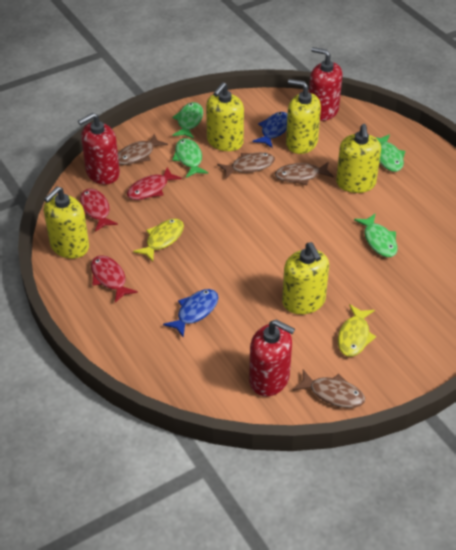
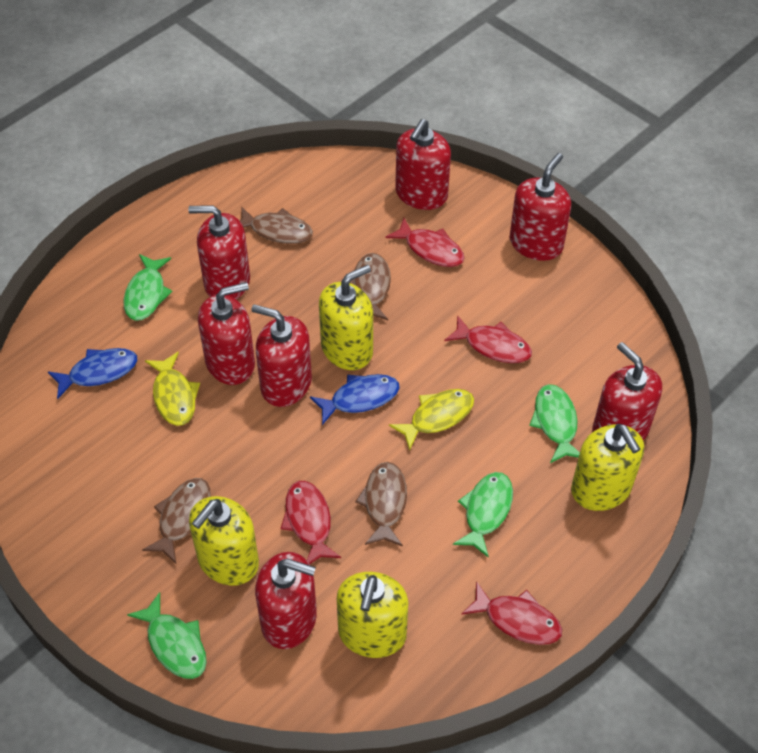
red fish: 3 -> 4
red soap dispenser: 3 -> 7
yellow soap dispenser: 5 -> 4

